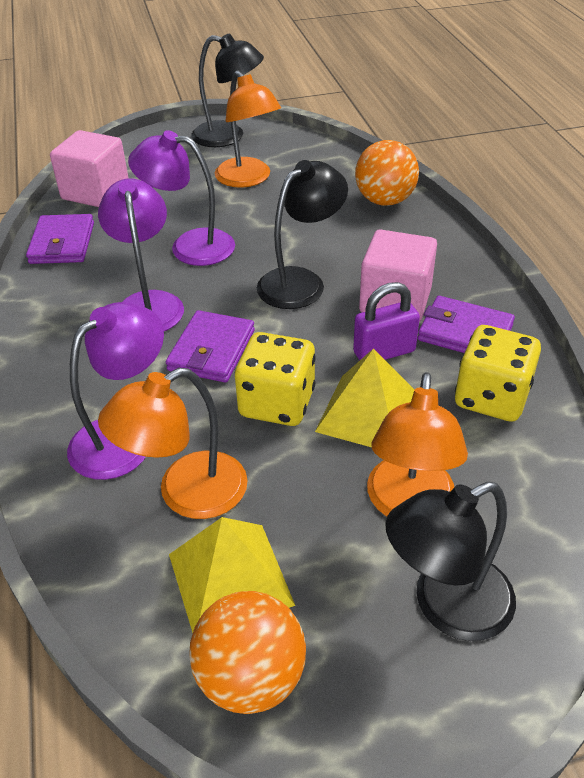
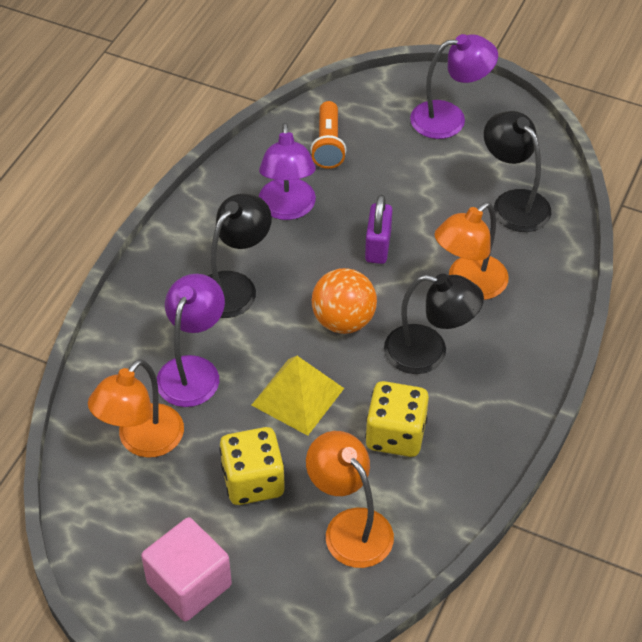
orange ball: 2 -> 1
orange flashlight: 0 -> 1
pink cube: 2 -> 1
purple wallet: 3 -> 0
yellow pyramid: 2 -> 1

